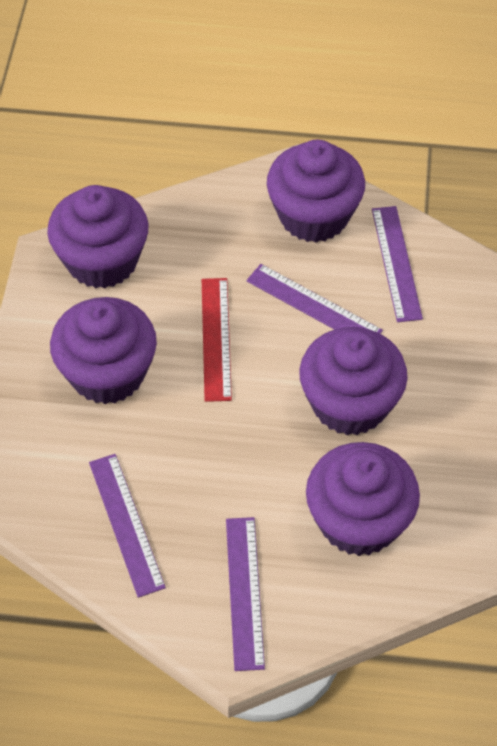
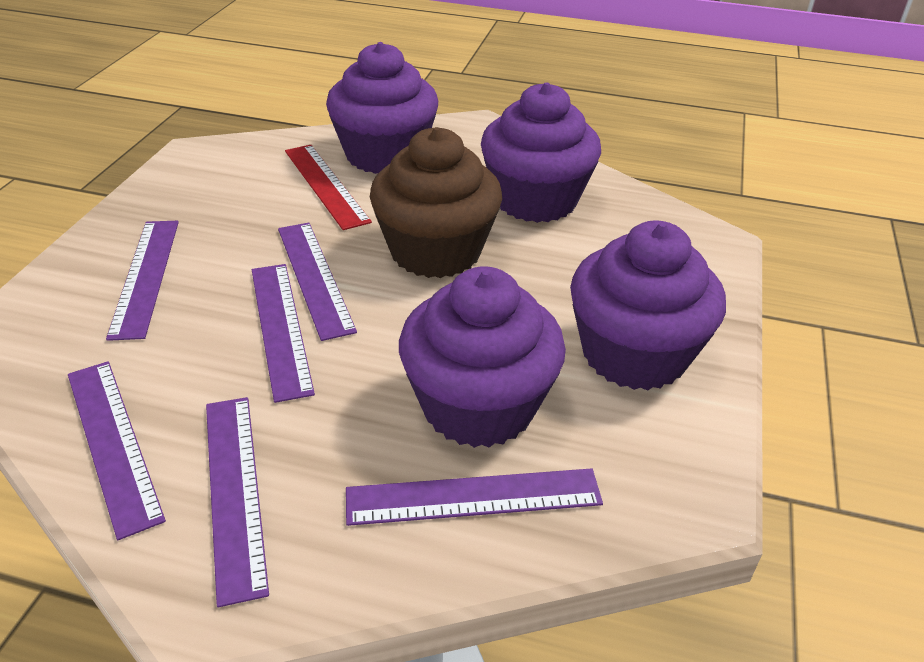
brown cupcake: 0 -> 1
purple cupcake: 5 -> 4
purple ruler: 4 -> 6

